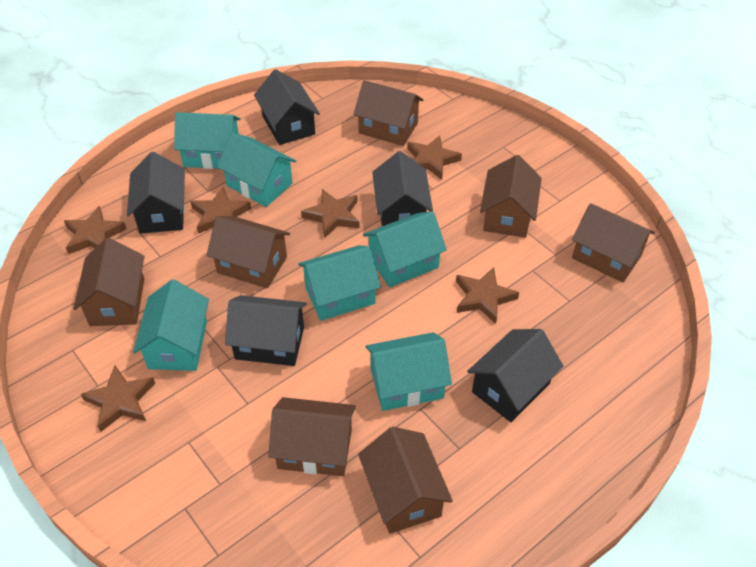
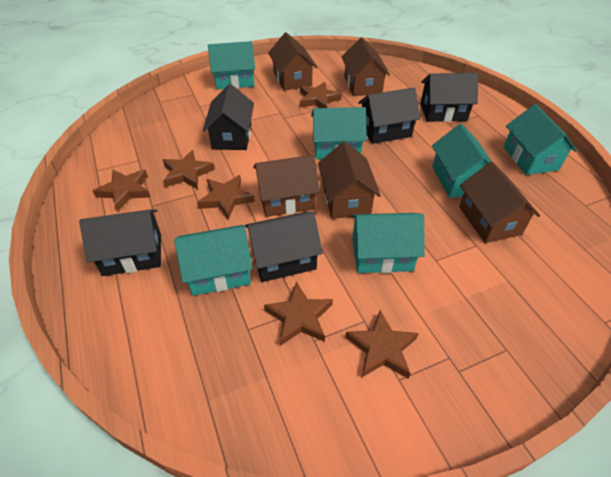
brown house: 7 -> 5

